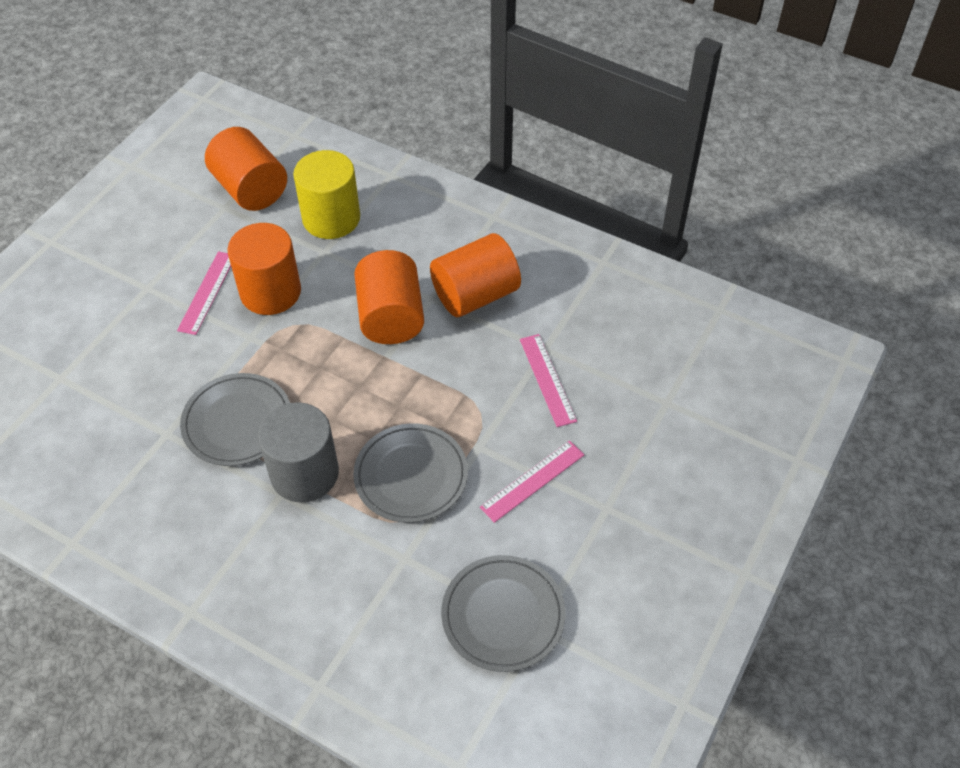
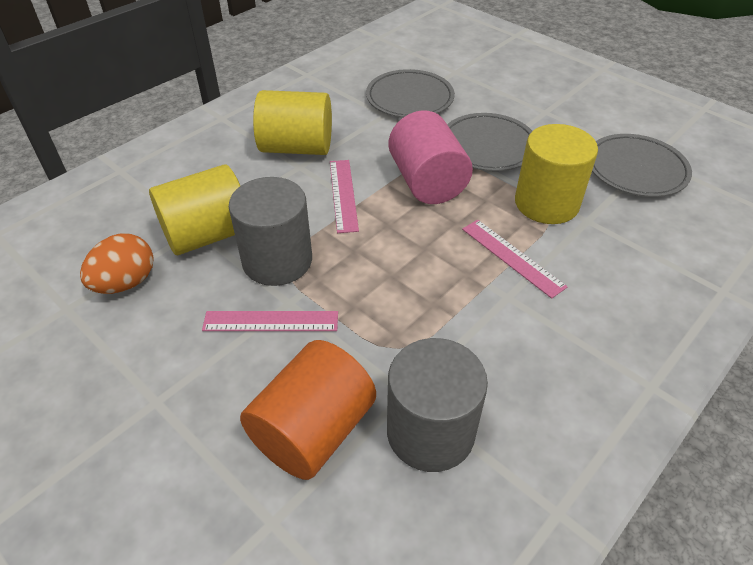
grey cylinder: 1 -> 2
orange cylinder: 4 -> 1
orange egg: 0 -> 1
pink cylinder: 0 -> 1
yellow cylinder: 1 -> 3

